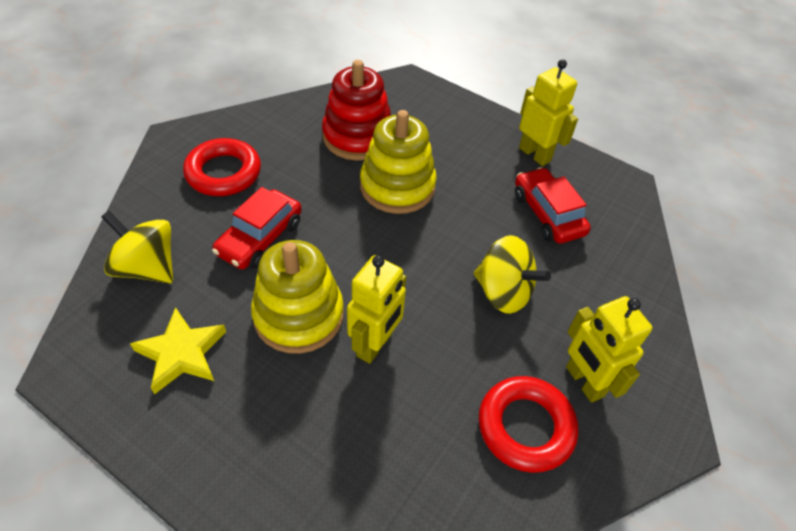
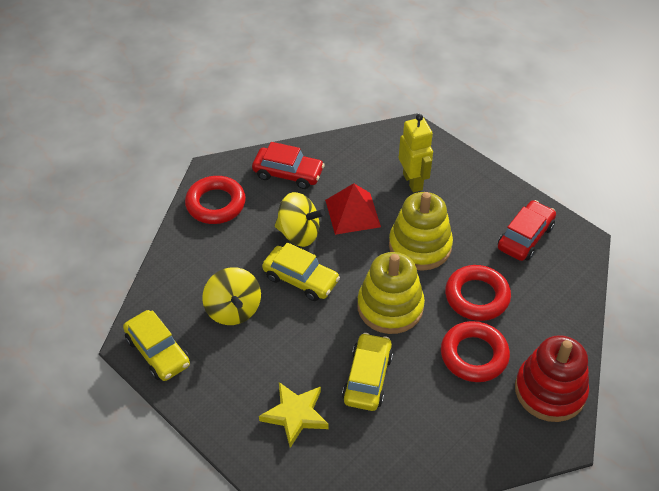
red pyramid: 0 -> 1
red ring: 2 -> 3
yellow car: 0 -> 3
yellow robot: 3 -> 1

